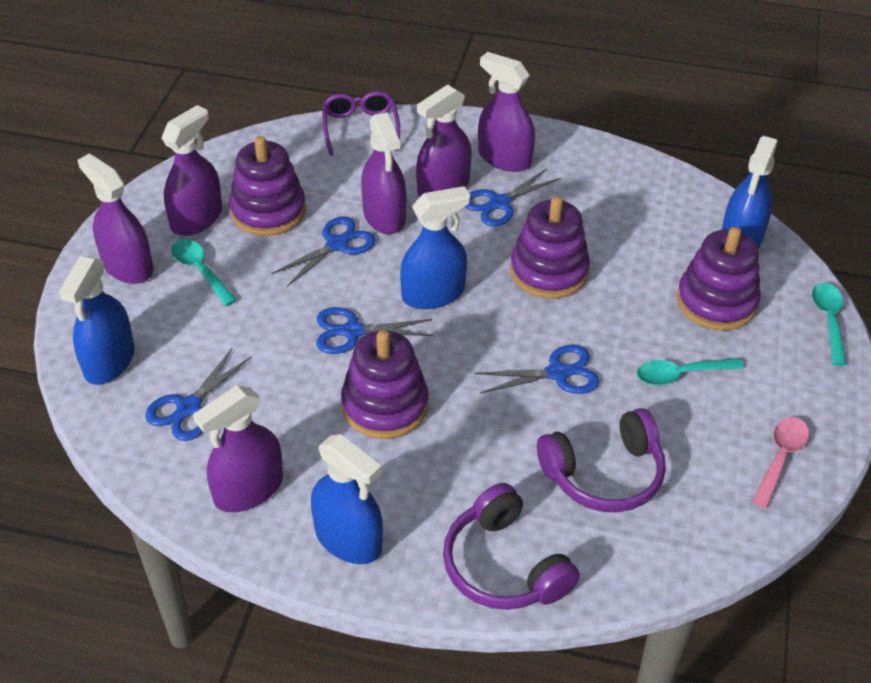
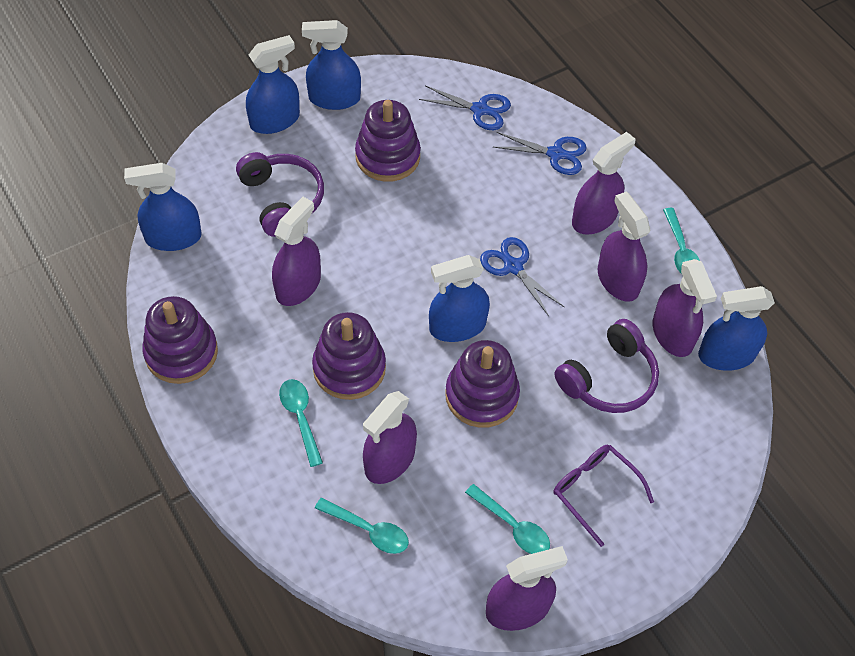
blue scissors: 5 -> 3
blue spray bottle: 4 -> 5
pink spoon: 1 -> 0
turquoise spoon: 3 -> 4

